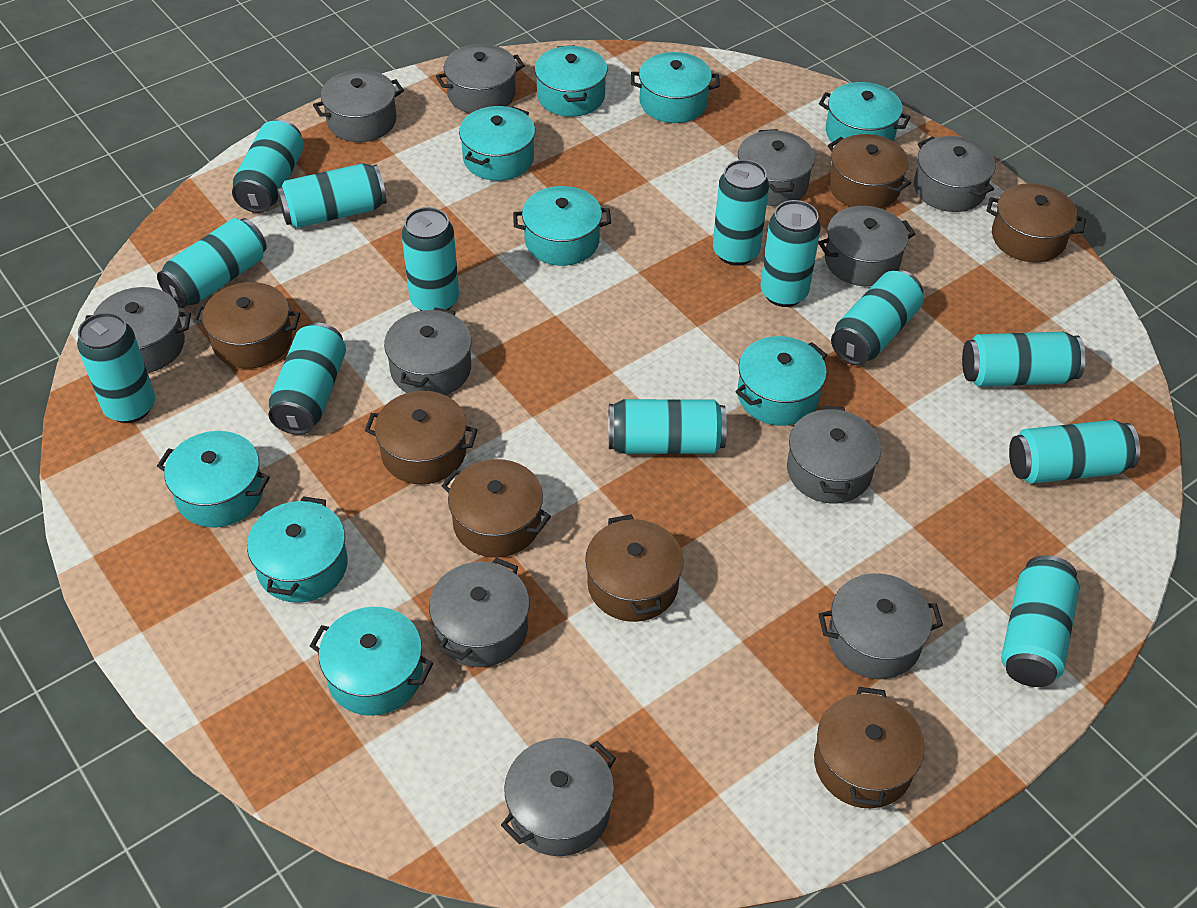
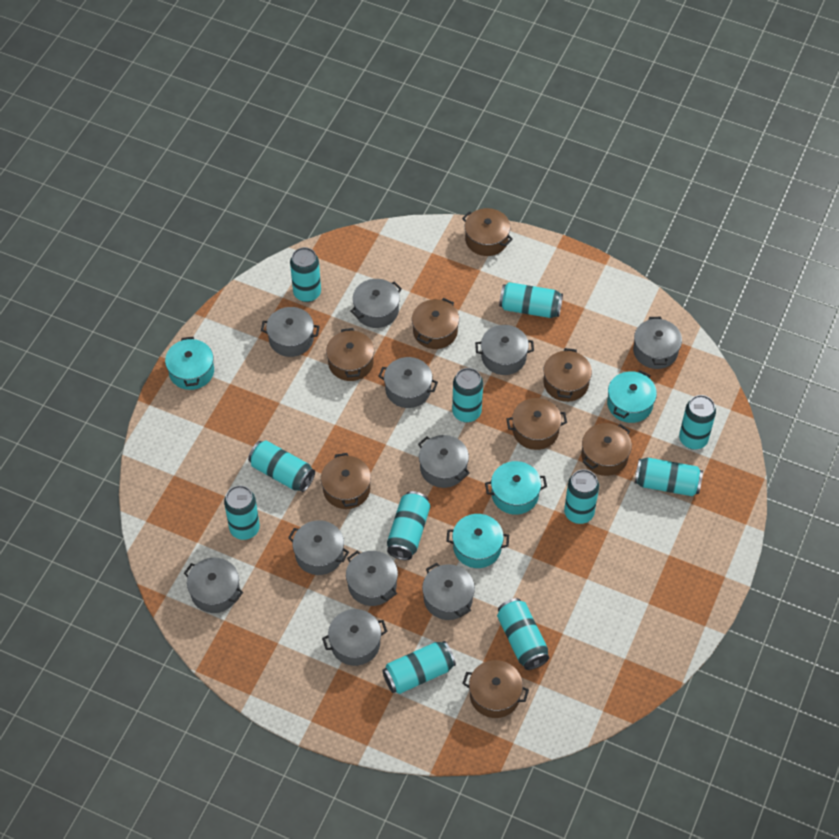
brown pot: 7 -> 8
turquoise can: 13 -> 11
turquoise pot: 9 -> 4

